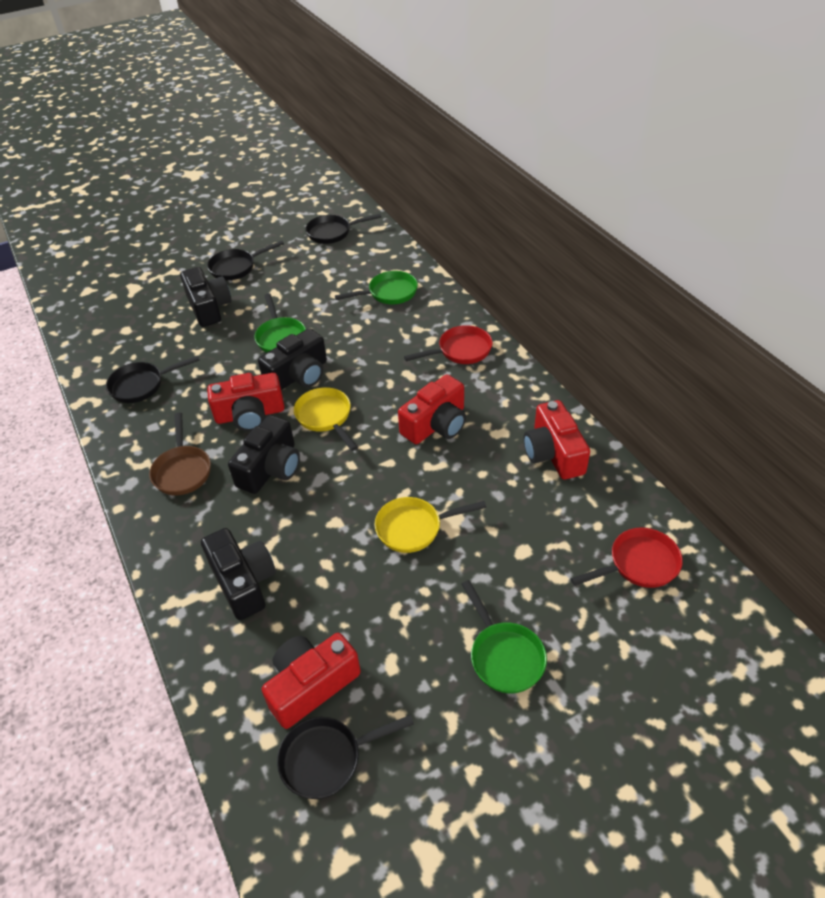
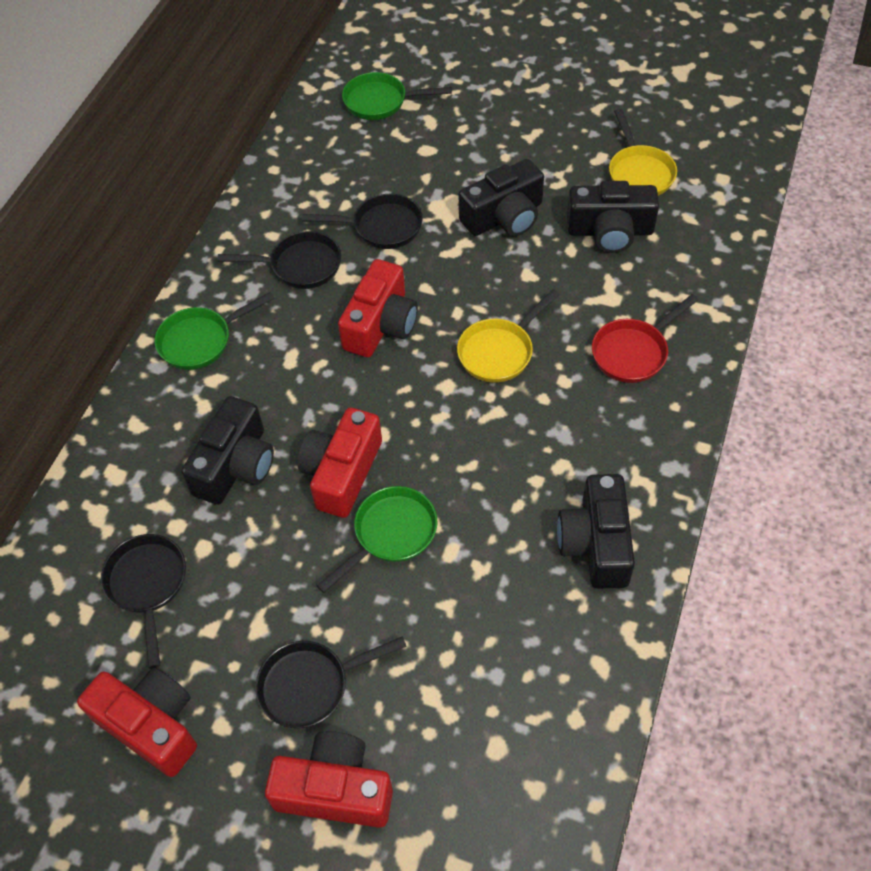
brown pan: 1 -> 0
red pan: 2 -> 1

